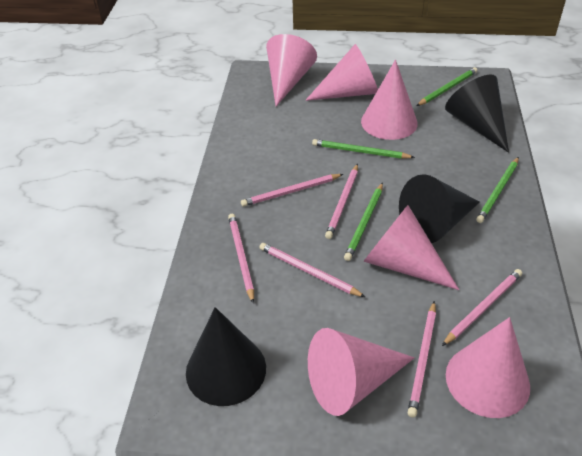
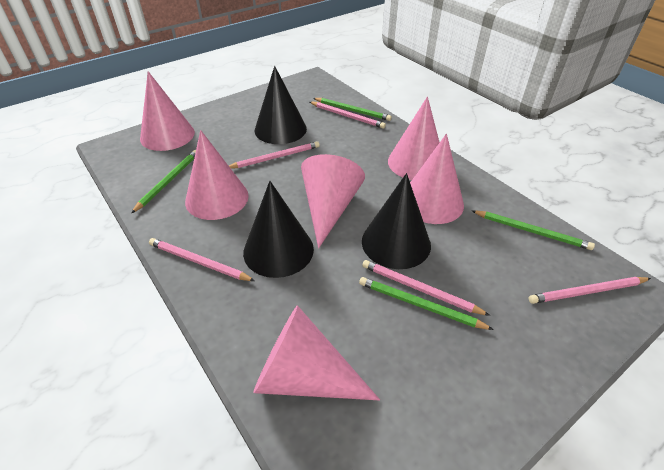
pink pencil: 6 -> 5

